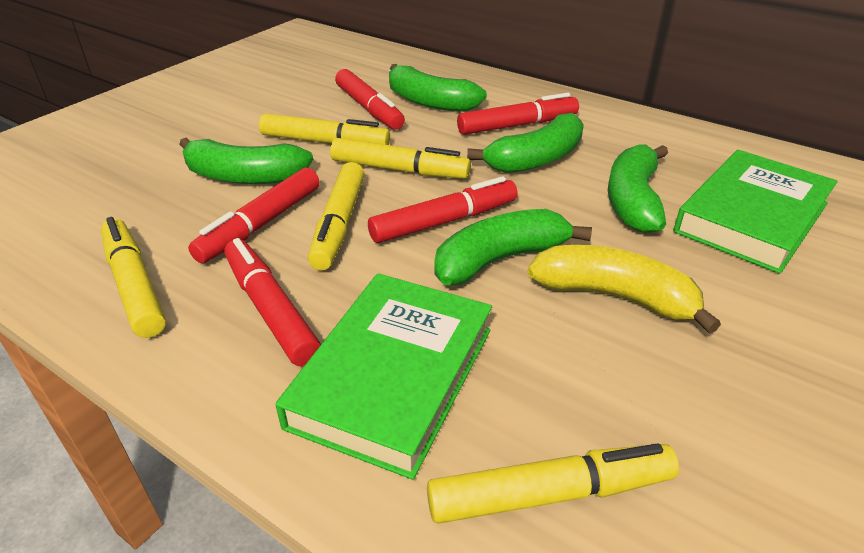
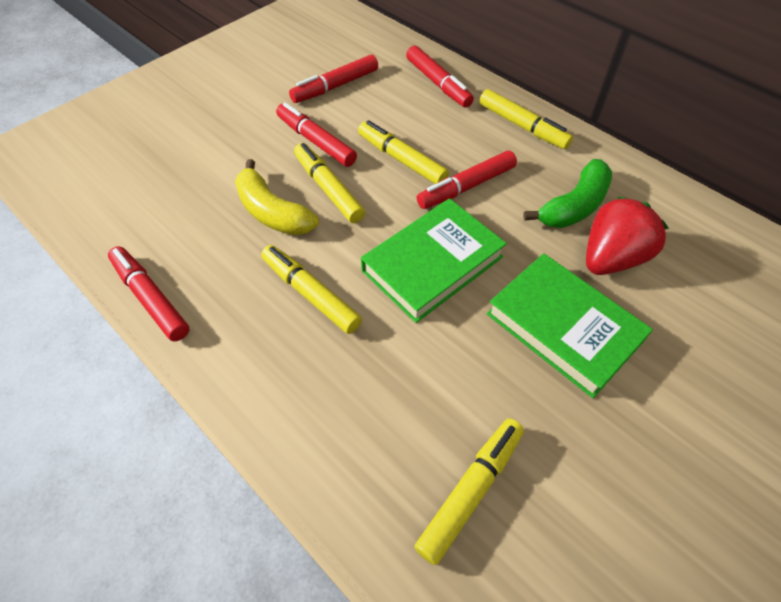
green banana: 5 -> 1
red strawberry: 0 -> 1

